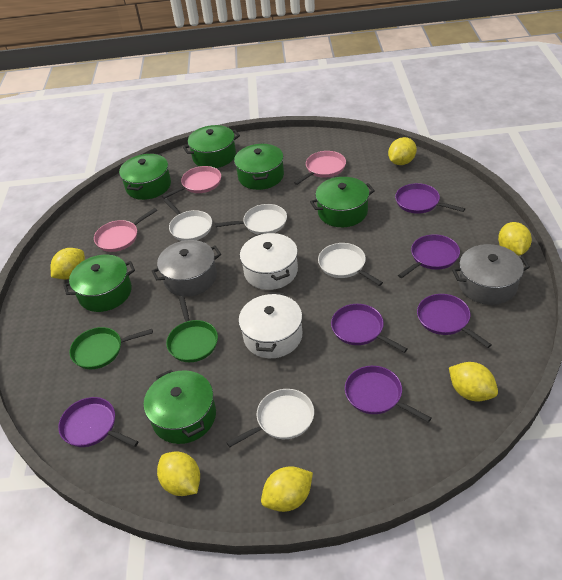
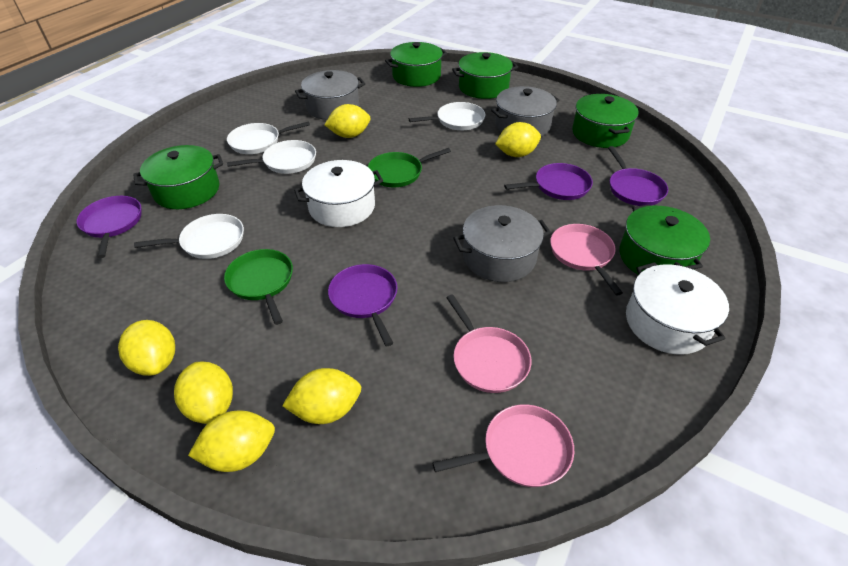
green pot: 6 -> 5
grey pot: 2 -> 3
purple pan: 6 -> 4

